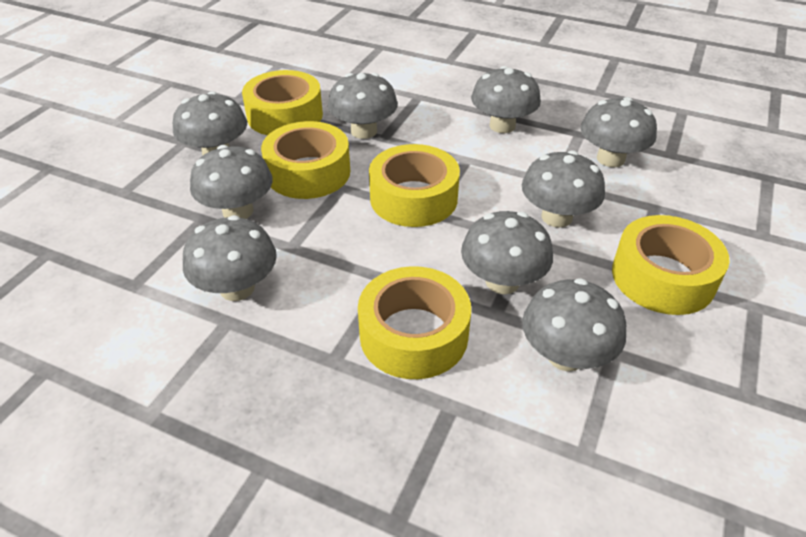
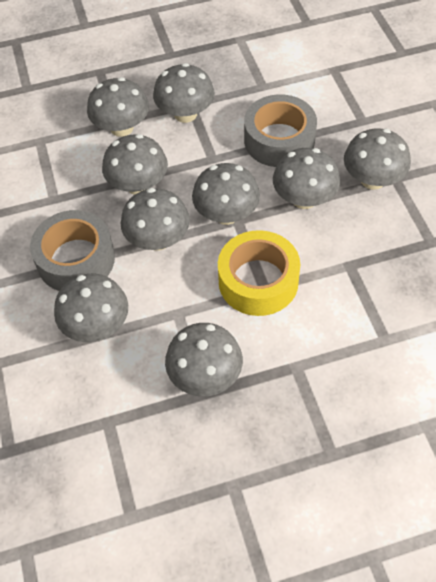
grey tape: 0 -> 2
yellow tape: 5 -> 1

